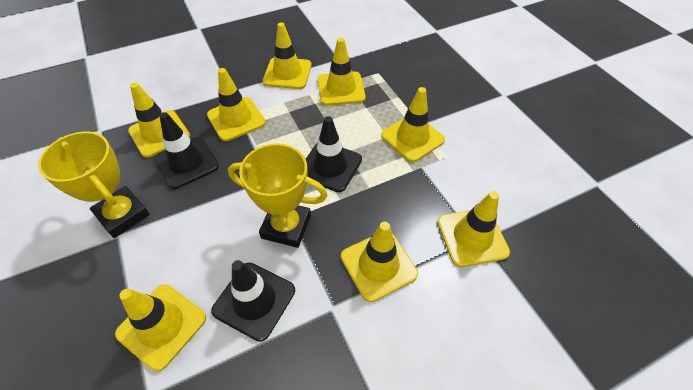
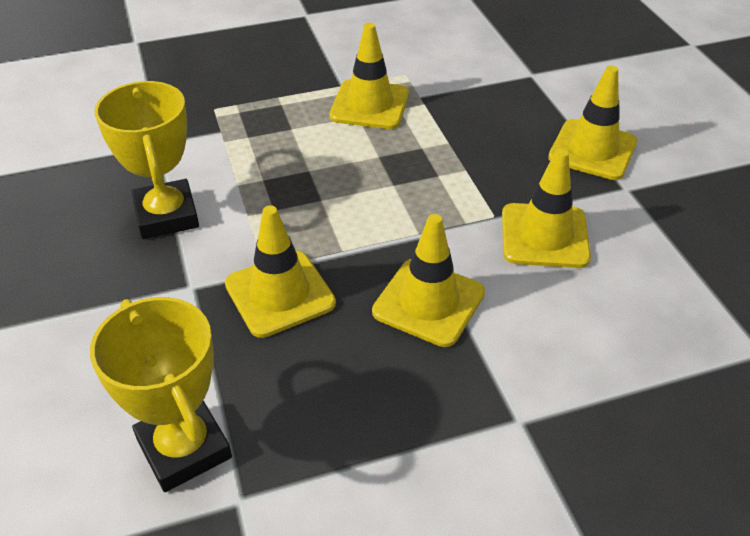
black traffic cone: 3 -> 0
yellow traffic cone: 8 -> 5

